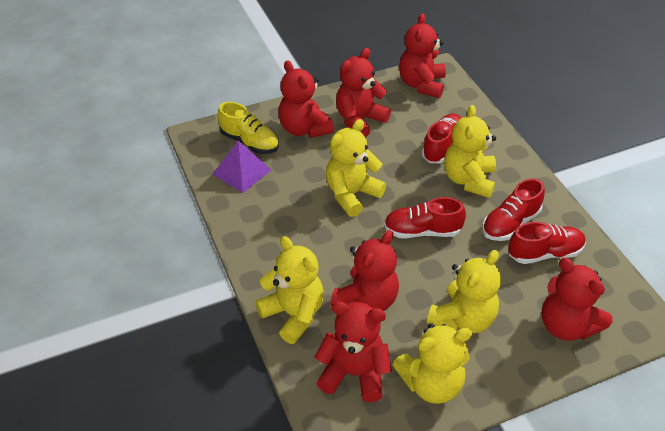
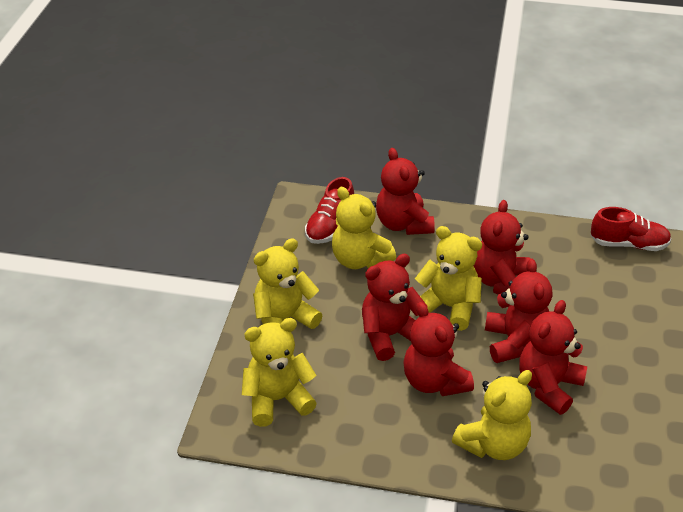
purple pyramid: 1 -> 0
red shoe: 4 -> 2
yellow shoe: 1 -> 0

